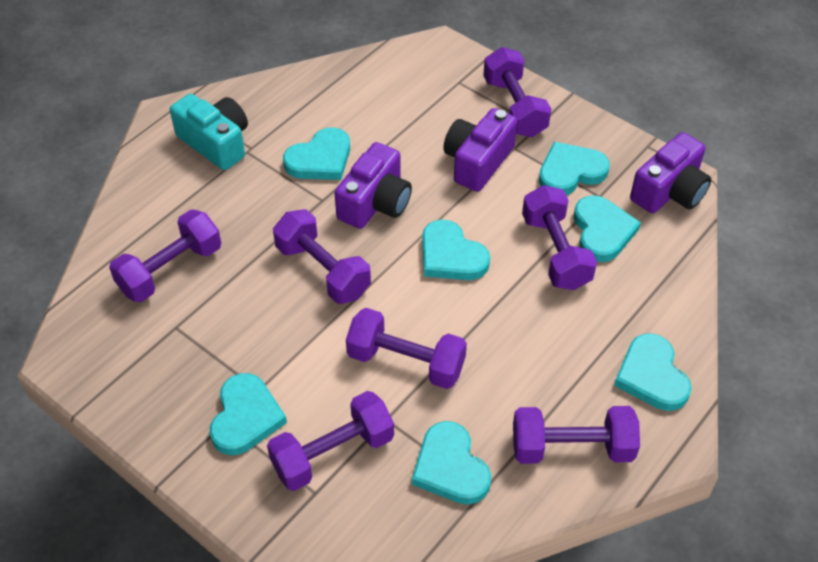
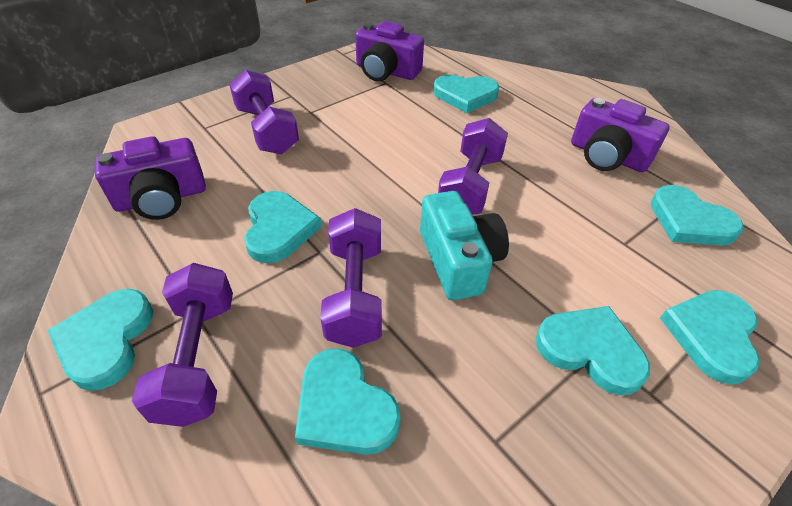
purple dumbbell: 7 -> 4

